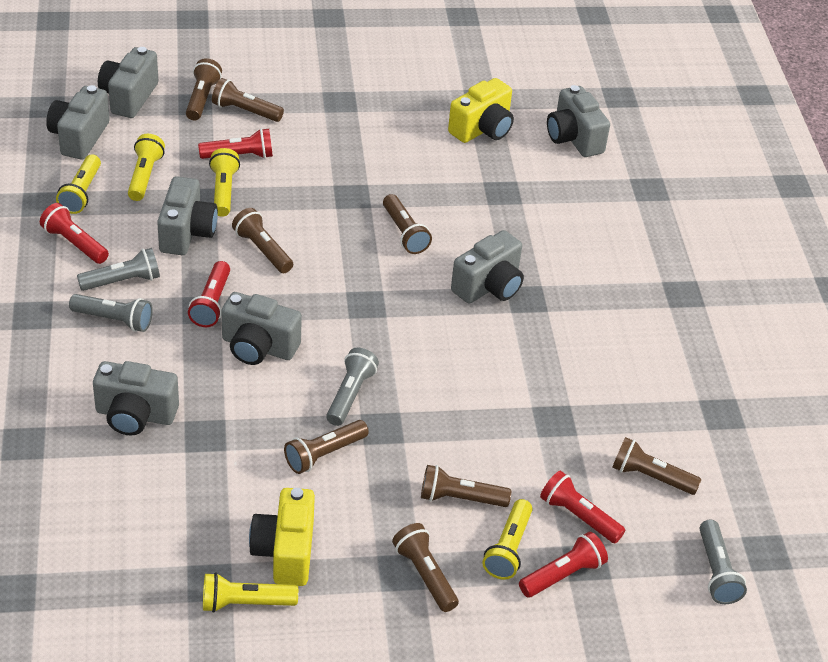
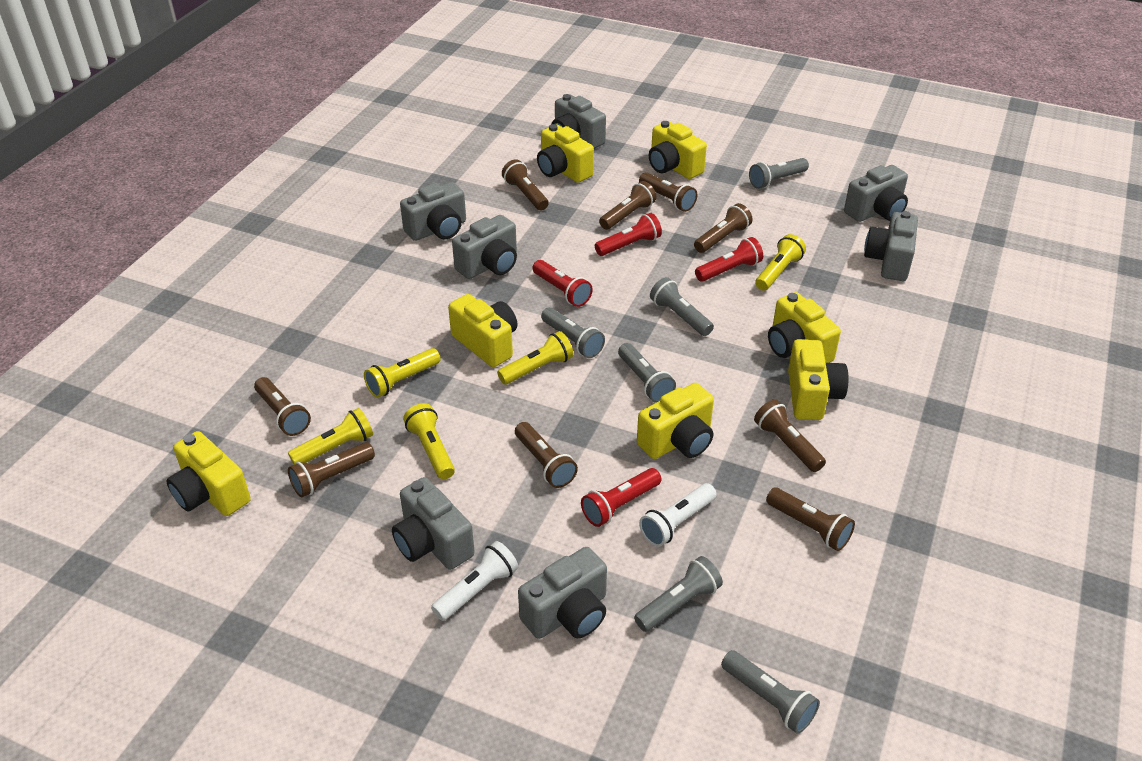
brown flashlight: 8 -> 9
grey flashlight: 4 -> 6
red flashlight: 5 -> 4
white flashlight: 0 -> 2
yellow camera: 2 -> 7

